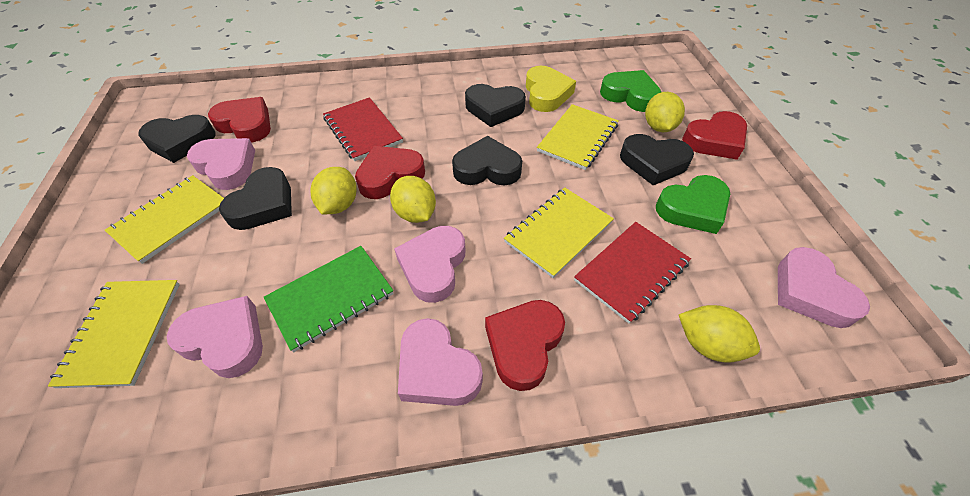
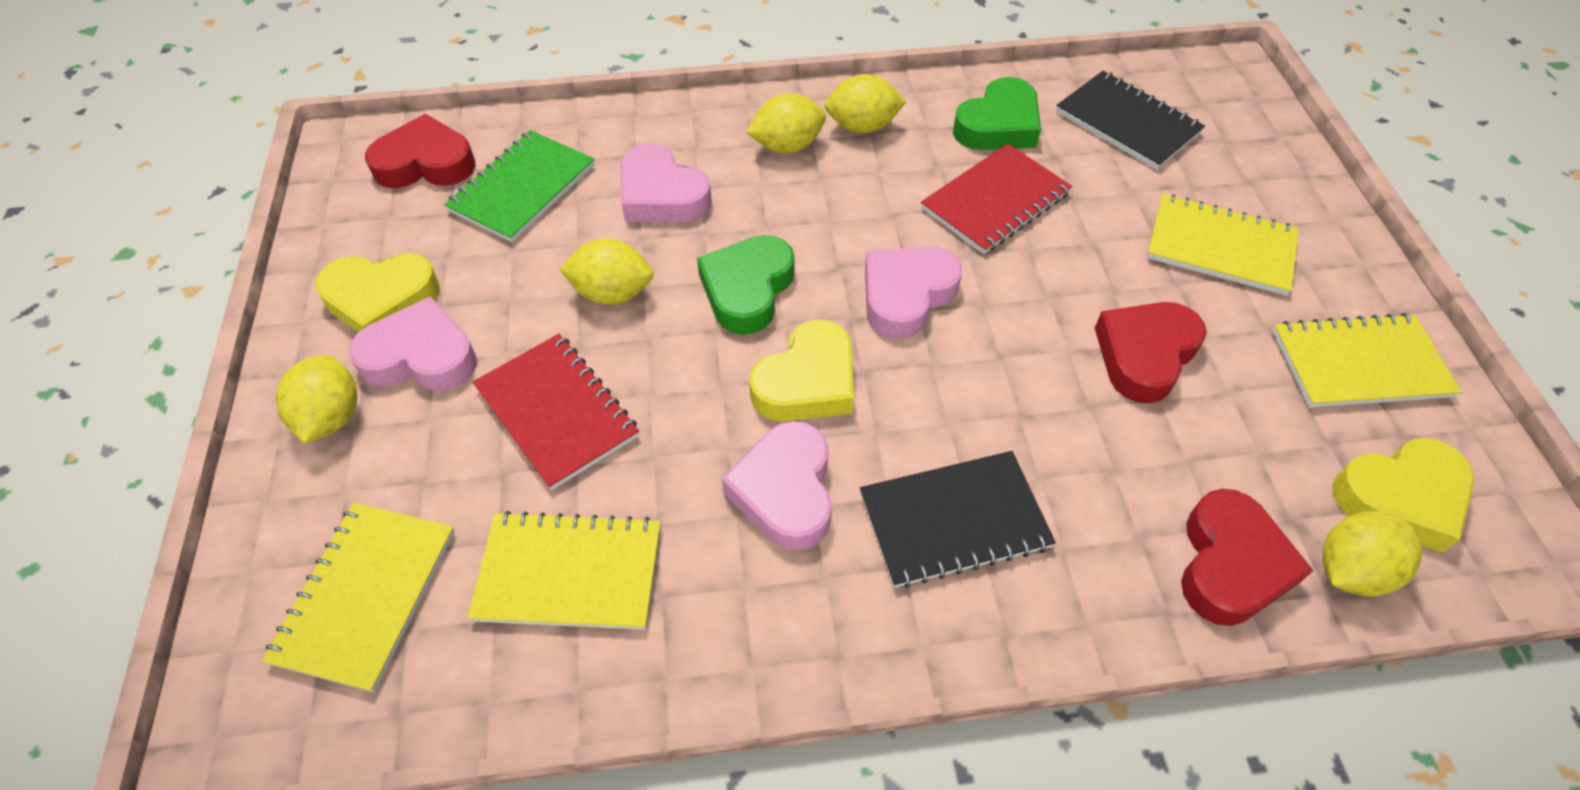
black heart: 5 -> 0
black notebook: 0 -> 2
pink heart: 5 -> 4
red heart: 4 -> 3
yellow heart: 1 -> 3
yellow lemon: 4 -> 5

